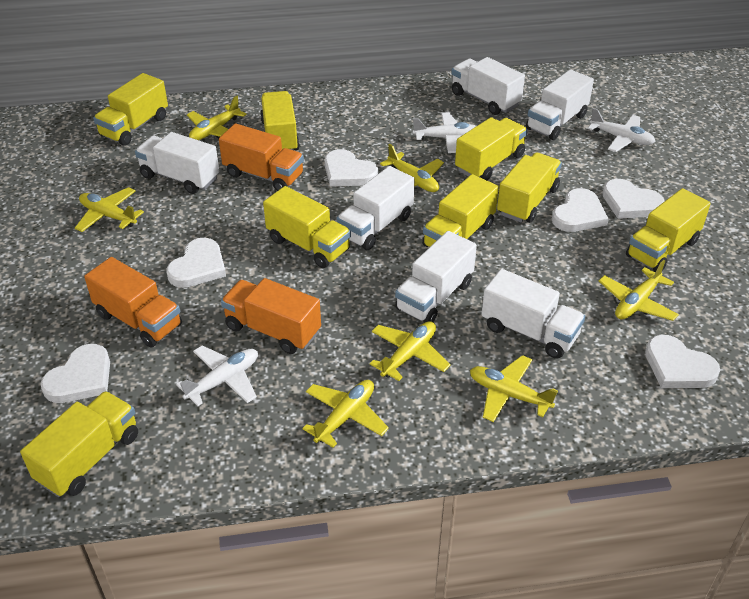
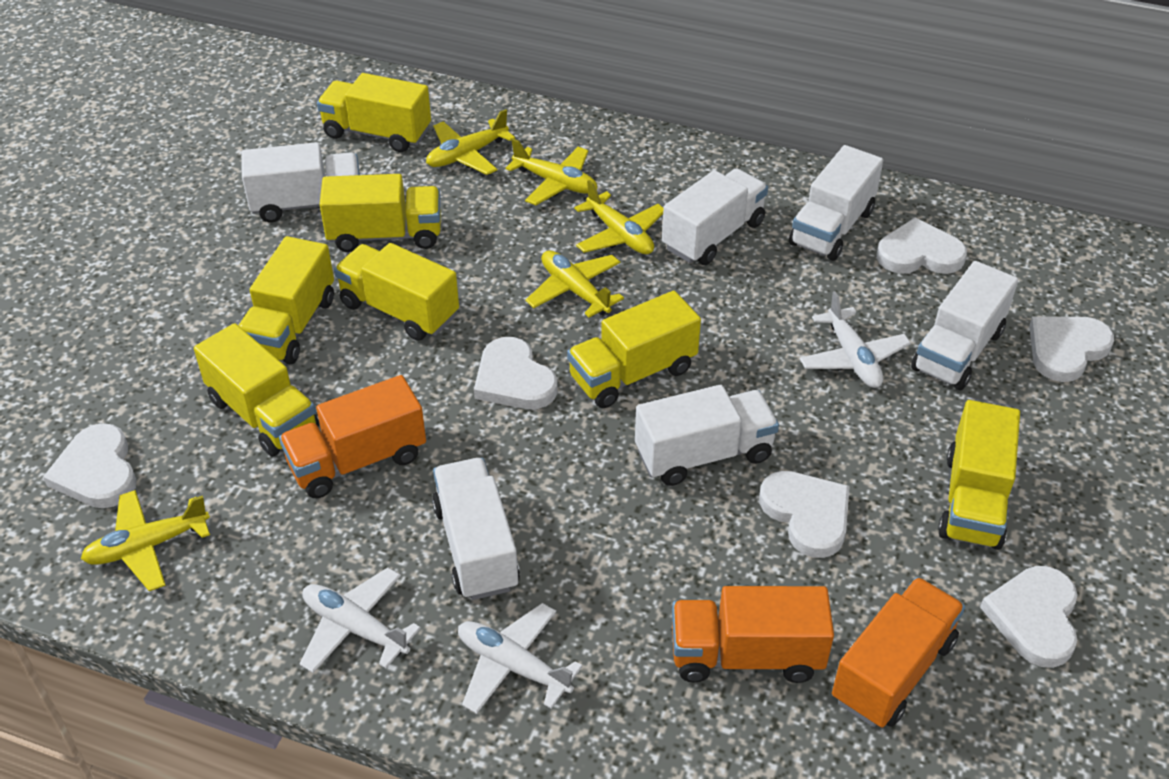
yellow plane: 7 -> 5
yellow truck: 8 -> 7

